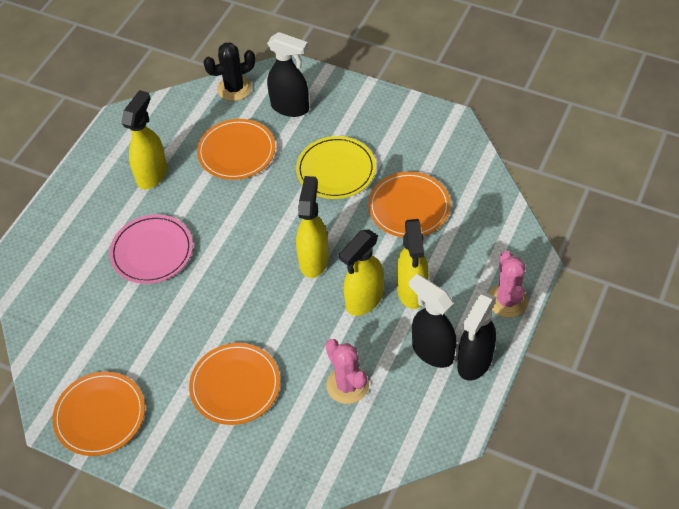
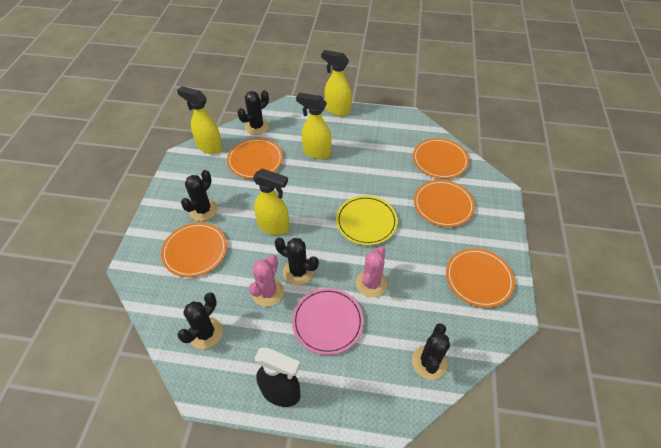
black cactus: 1 -> 5
black spray bottle: 3 -> 1
orange plate: 4 -> 5

